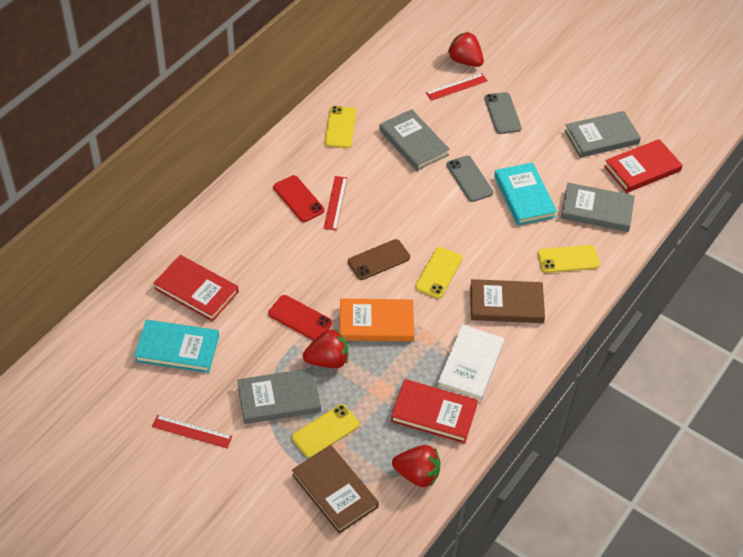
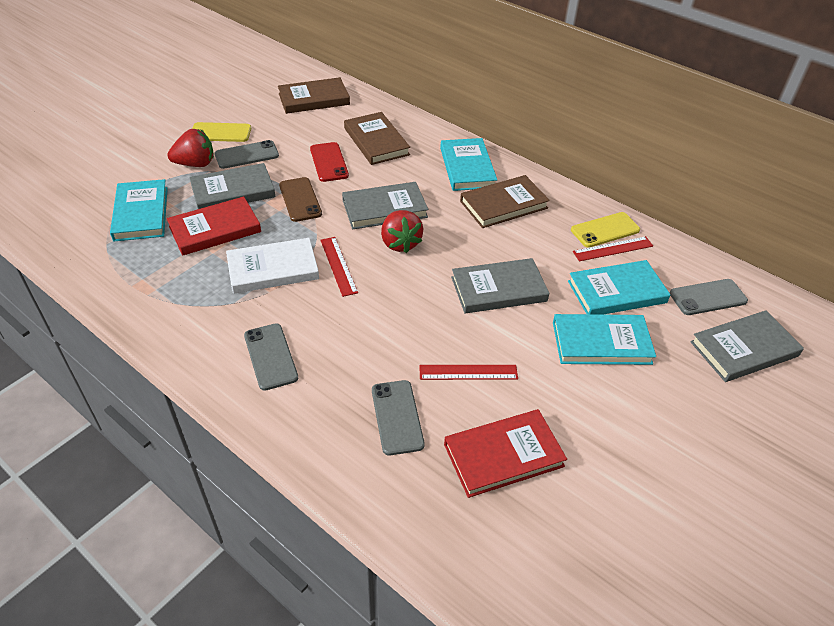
brown book: 2 -> 3
grey phone: 2 -> 4
orange book: 1 -> 0
red book: 3 -> 2
red phone: 2 -> 1
red strawberry: 3 -> 2
turquoise book: 2 -> 4
yellow phone: 4 -> 2

